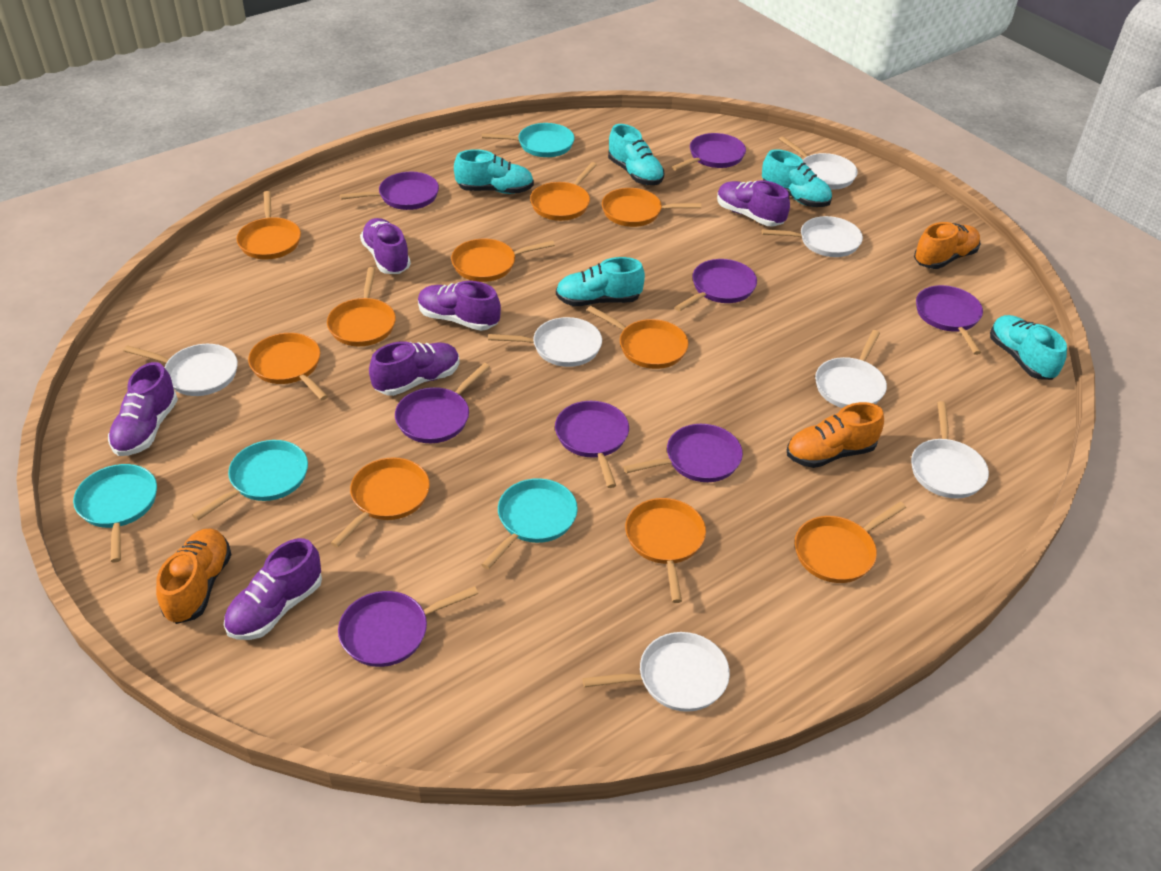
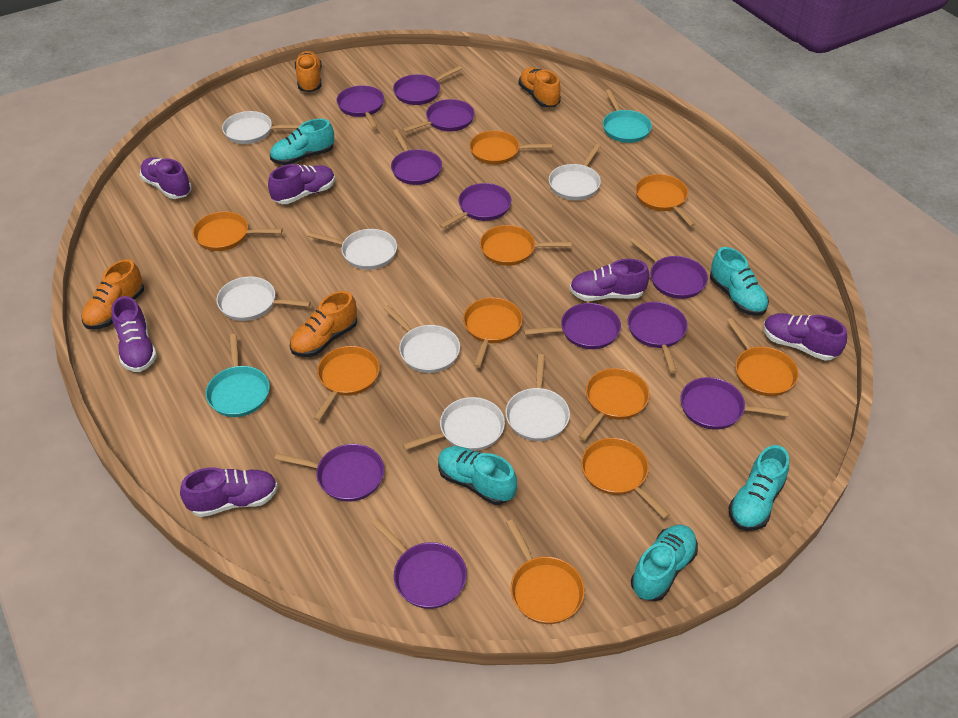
orange shoe: 3 -> 4
purple pan: 8 -> 11
turquoise pan: 4 -> 2

